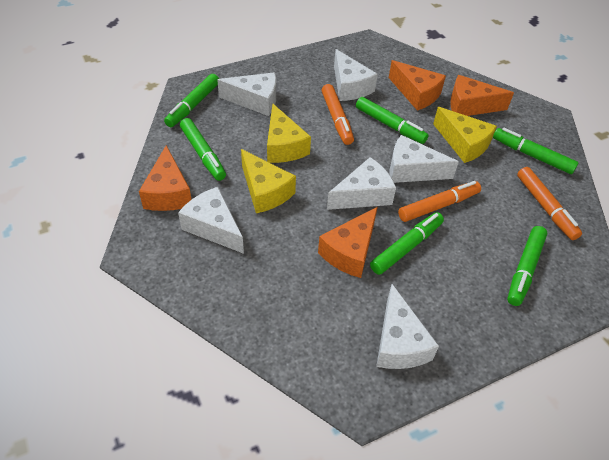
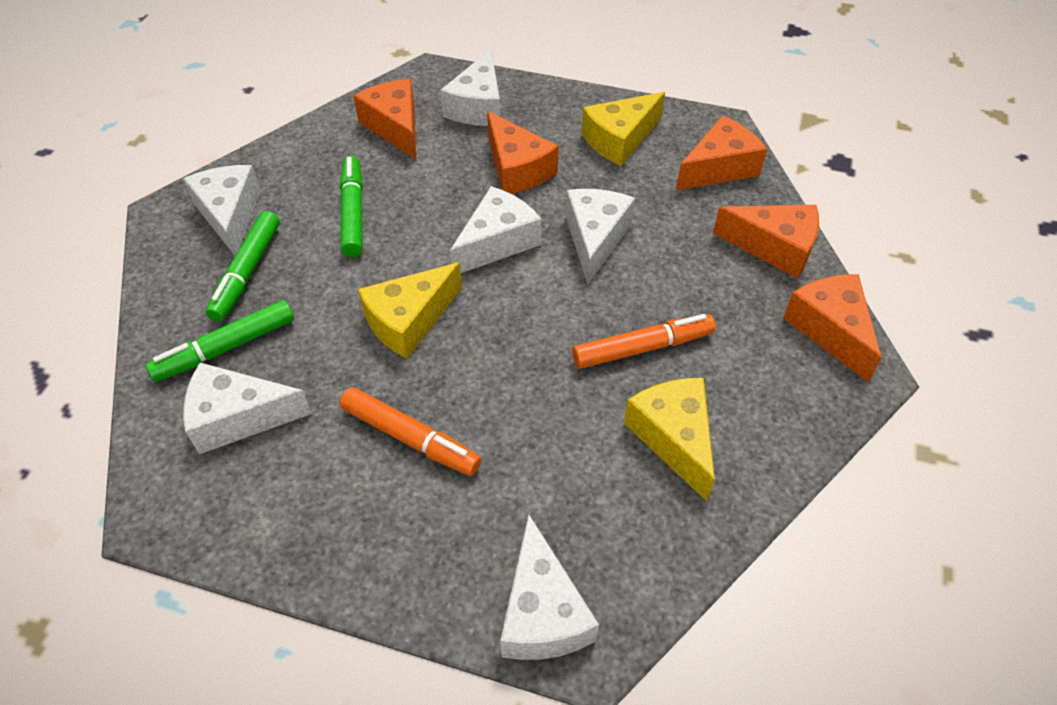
green marker: 6 -> 3
orange cheese: 4 -> 5
orange marker: 3 -> 2

